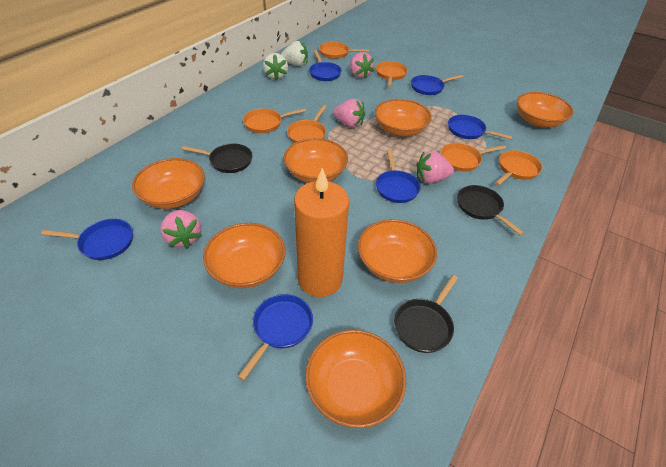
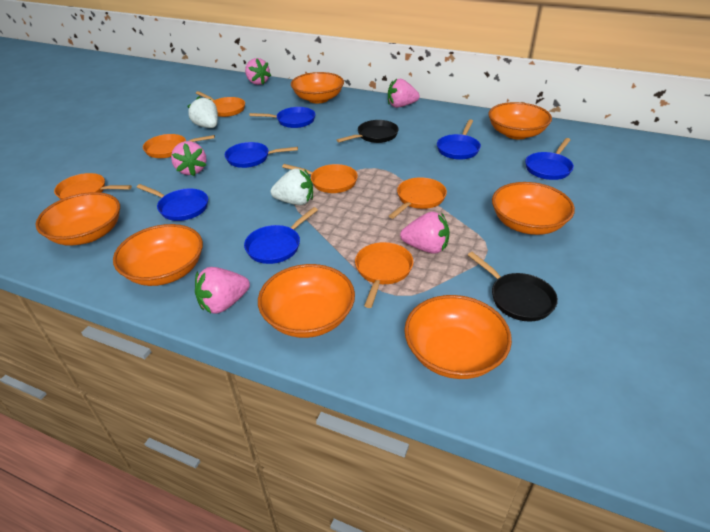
black pan: 3 -> 2
orange candle: 1 -> 0
pink strawberry: 4 -> 5

